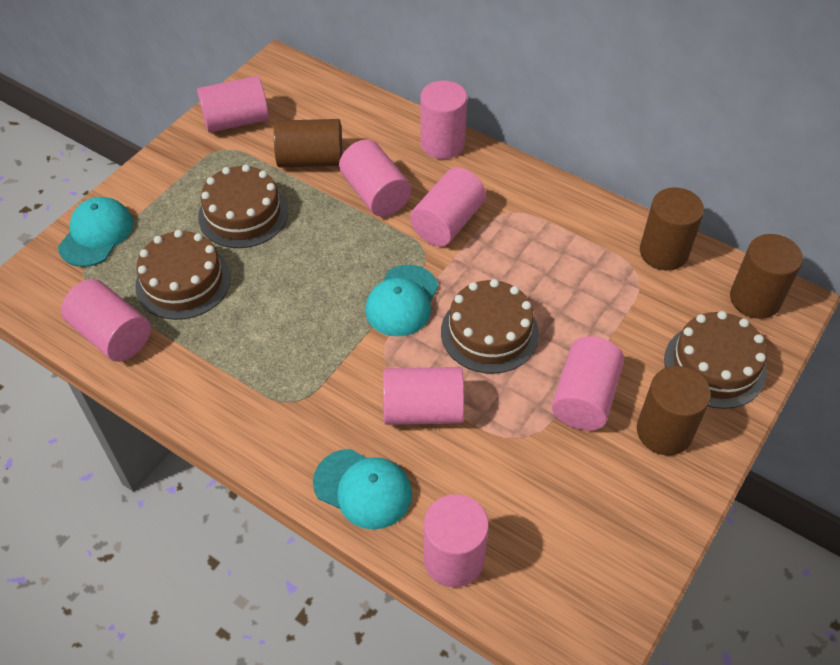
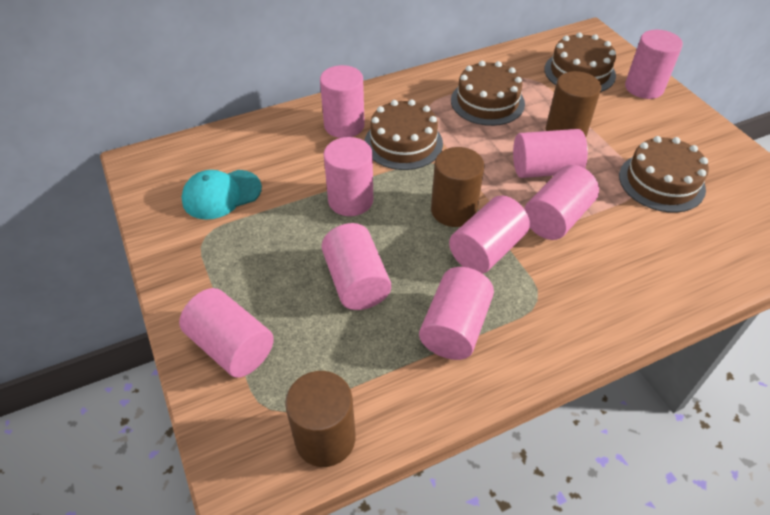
brown cylinder: 4 -> 3
pink cylinder: 8 -> 9
turquoise cap: 3 -> 1

